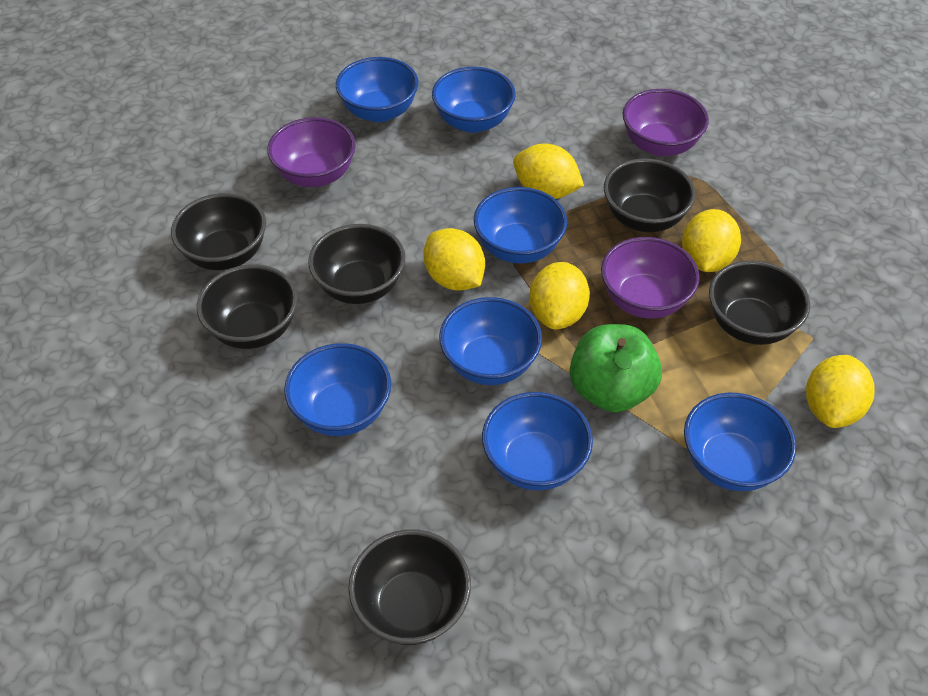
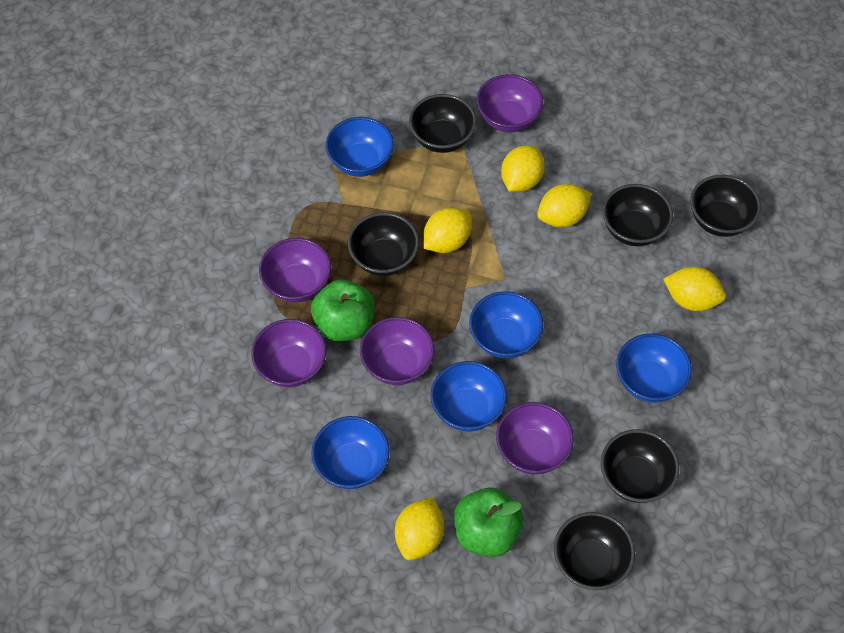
blue bowl: 7 -> 5
green apple: 1 -> 2
purple bowl: 3 -> 5

